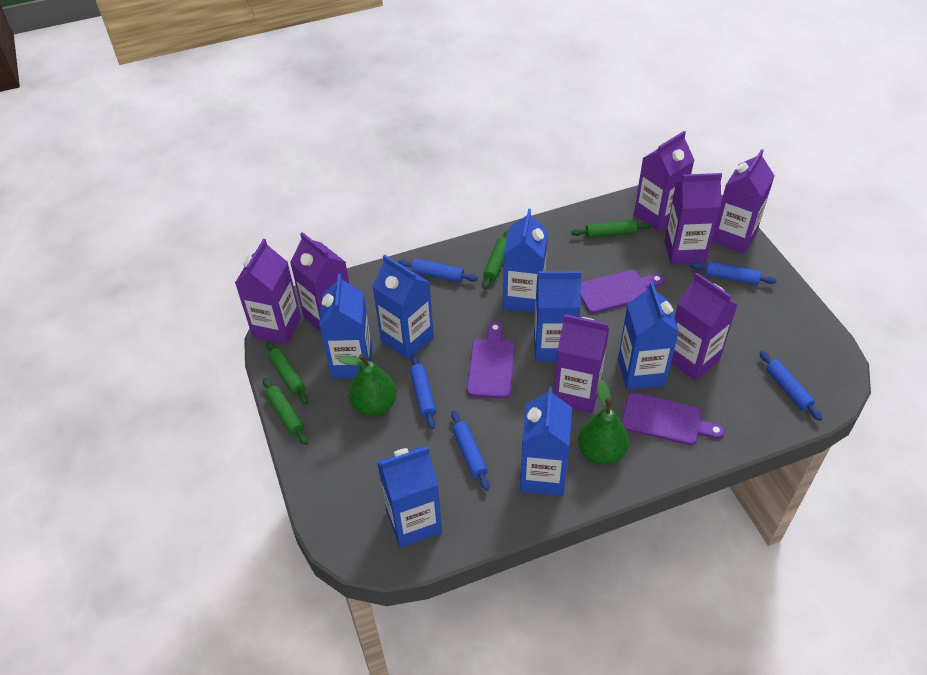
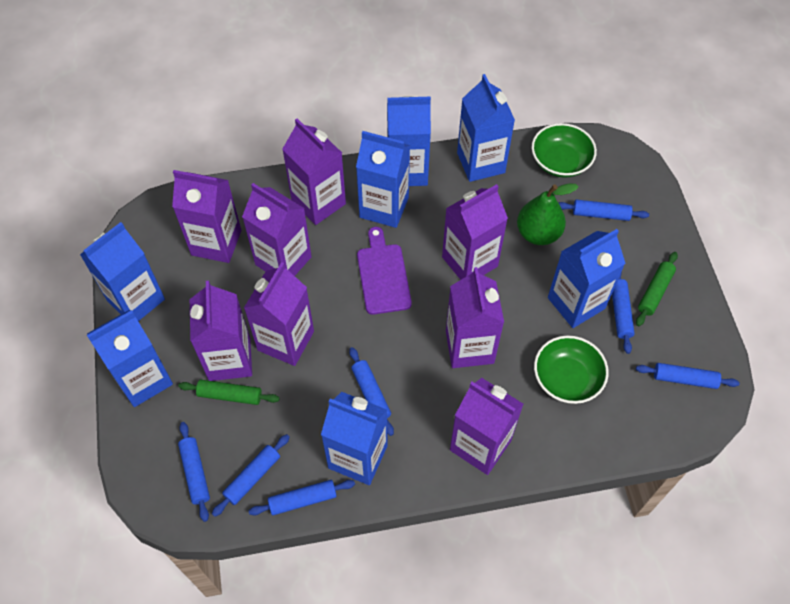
blue rolling pin: 5 -> 7
green bowl: 0 -> 2
green pear: 2 -> 1
green rolling pin: 4 -> 2
purple carton: 7 -> 8
purple cutting board: 3 -> 1

